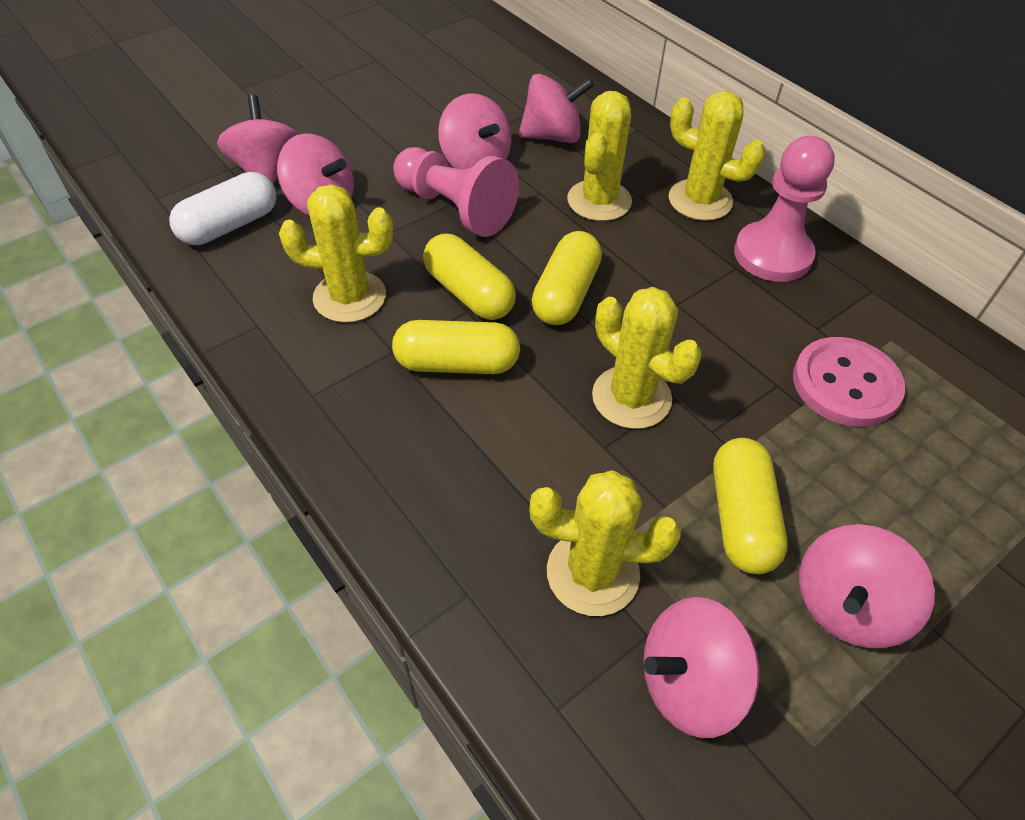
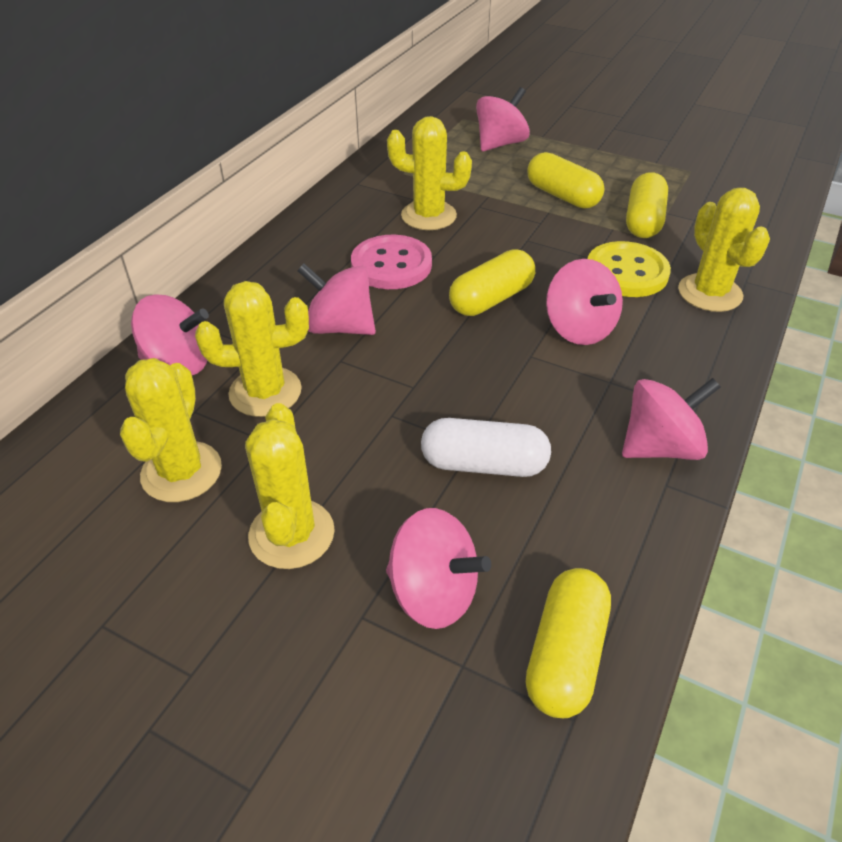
pink pawn: 2 -> 0
yellow button: 0 -> 1

